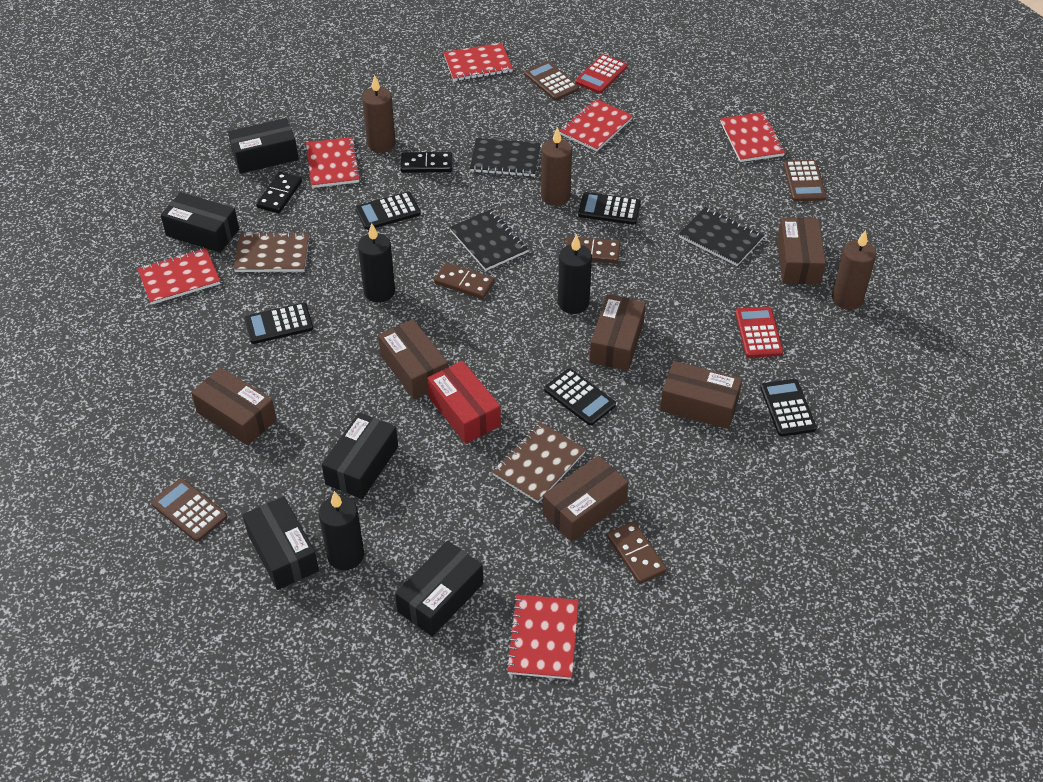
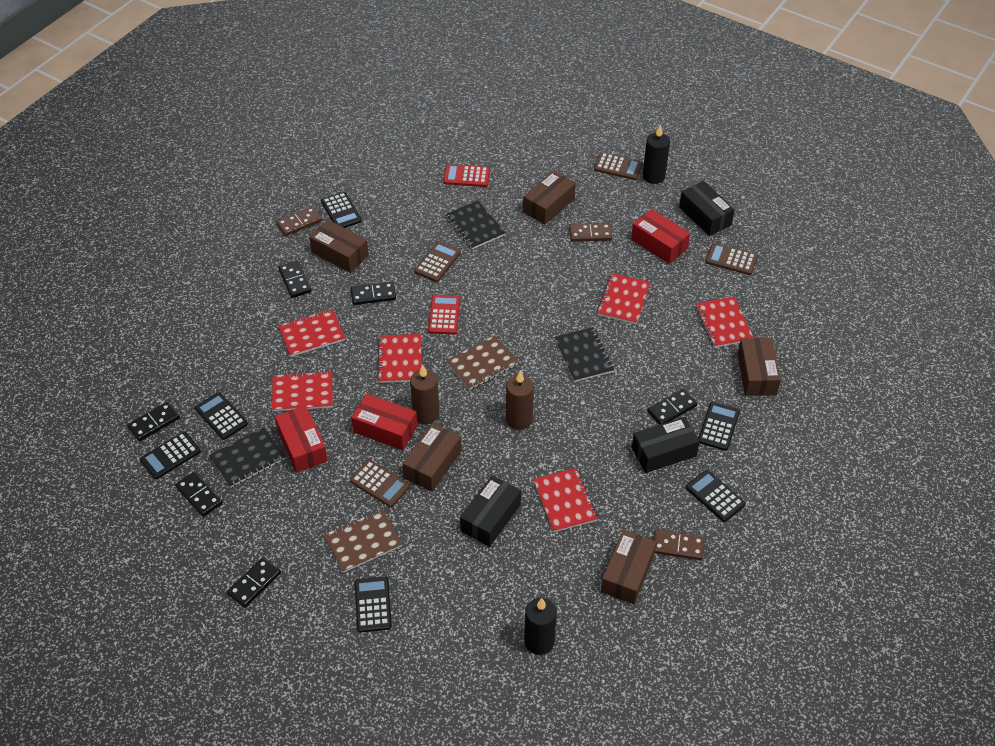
black box: 5 -> 3
black calculator: 5 -> 6
black candle: 3 -> 2
black domino: 2 -> 6
brown box: 6 -> 5
brown calculator: 3 -> 4
brown candle: 3 -> 2
red box: 1 -> 3

